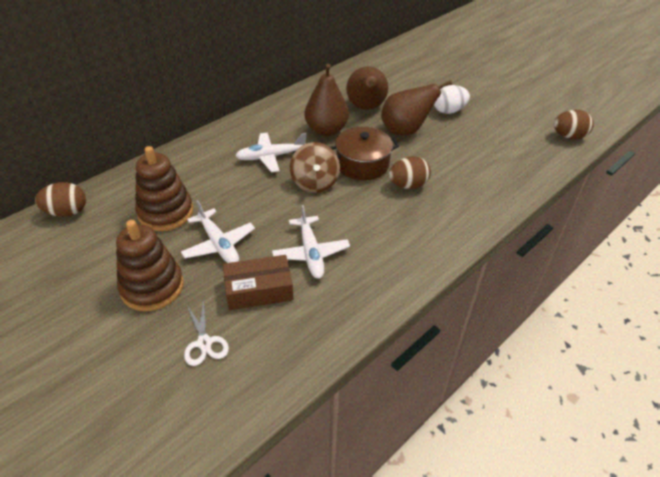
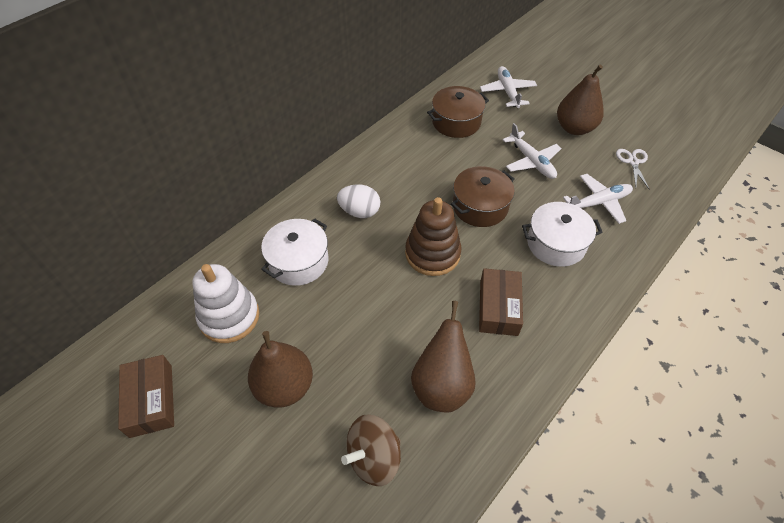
brown box: 1 -> 2
brown egg: 3 -> 0
brown pot: 1 -> 2
brown stacking toy: 2 -> 1
white pot: 0 -> 2
white stacking toy: 0 -> 1

